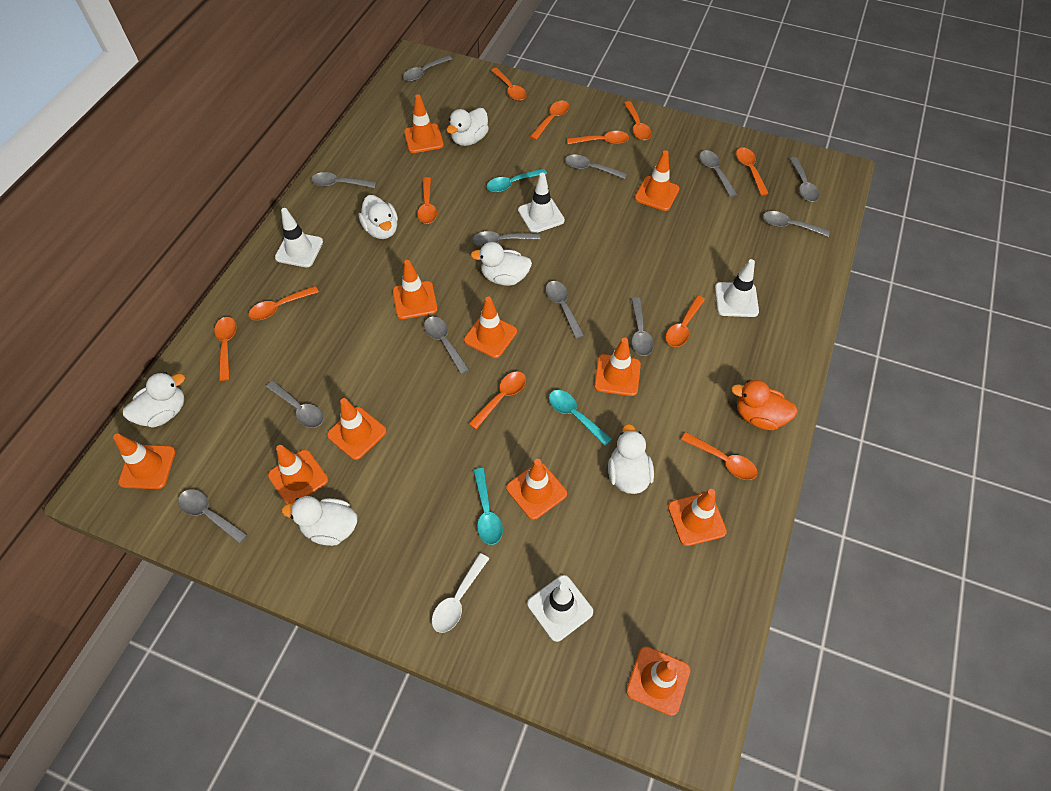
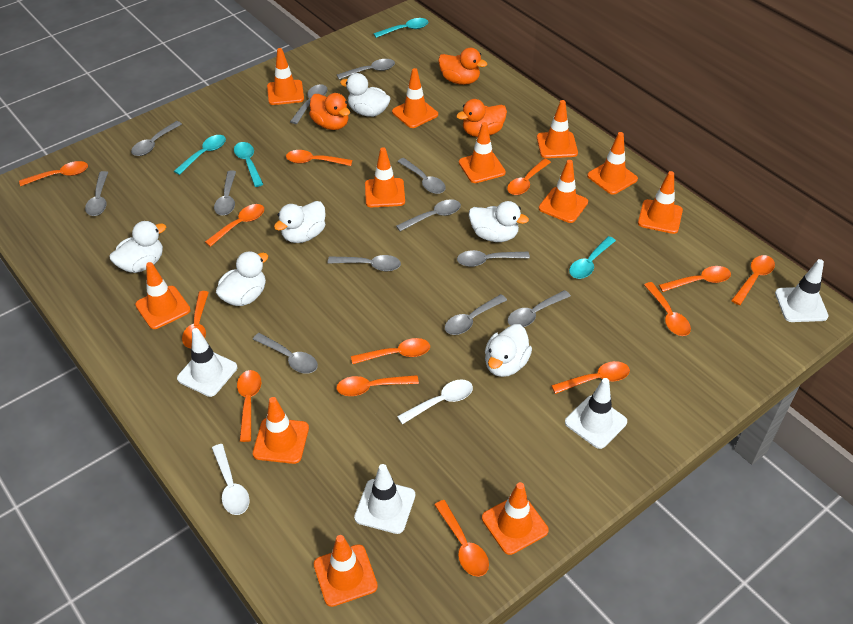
orange duck: 1 -> 3
orange spoon: 11 -> 13
orange traffic cone: 11 -> 12
turquoise spoon: 3 -> 4
white spoon: 1 -> 2

